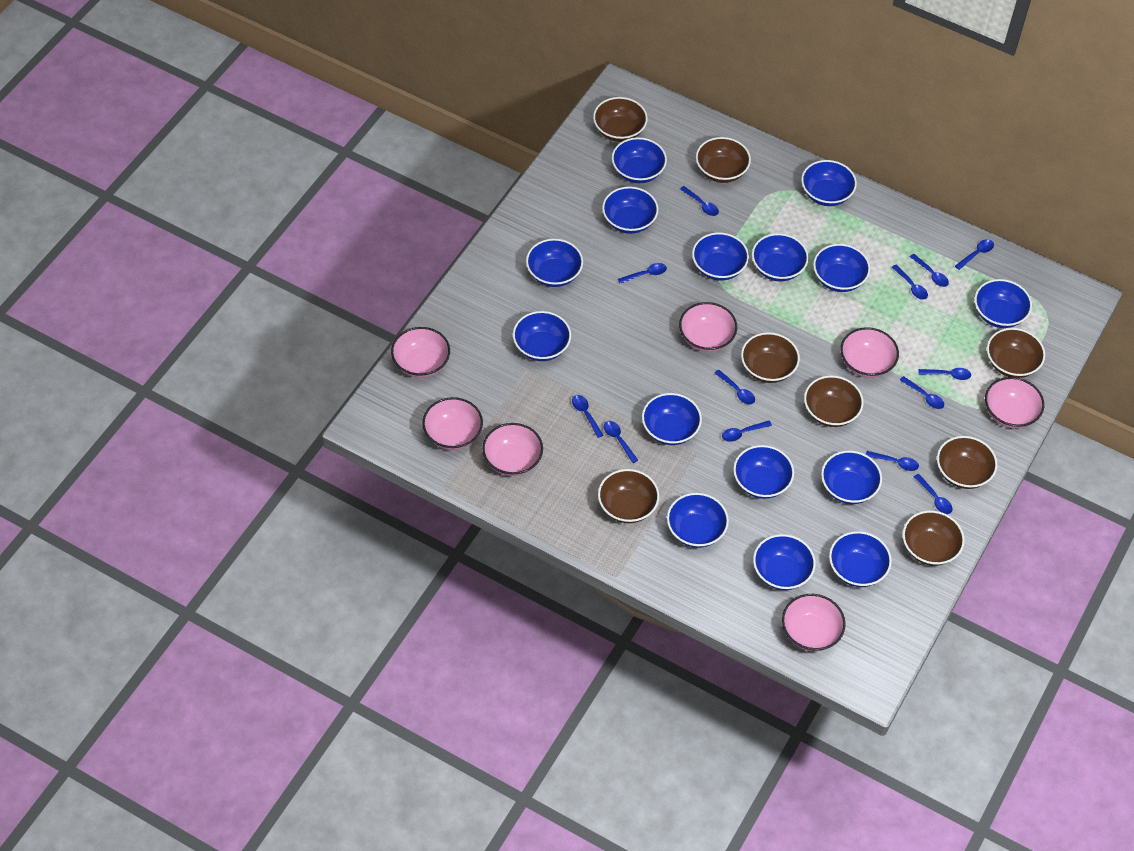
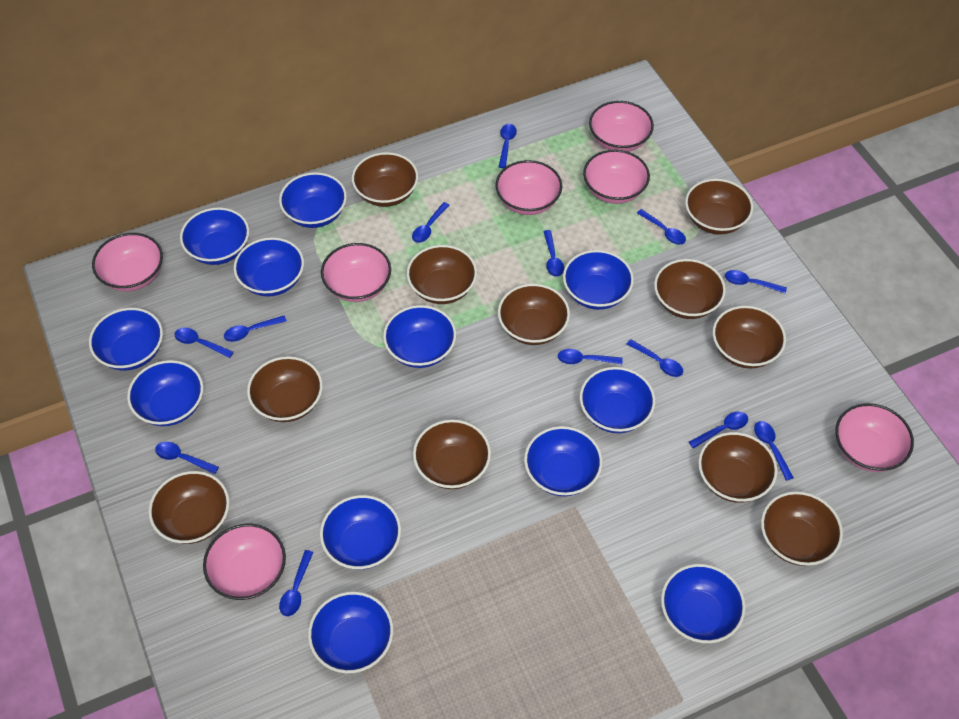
blue bowl: 15 -> 12
brown bowl: 8 -> 11

